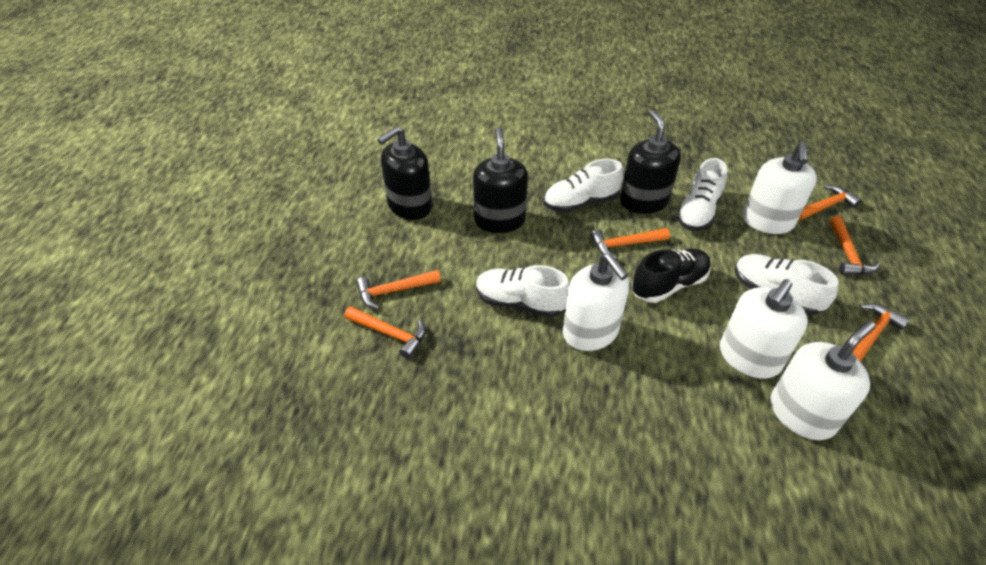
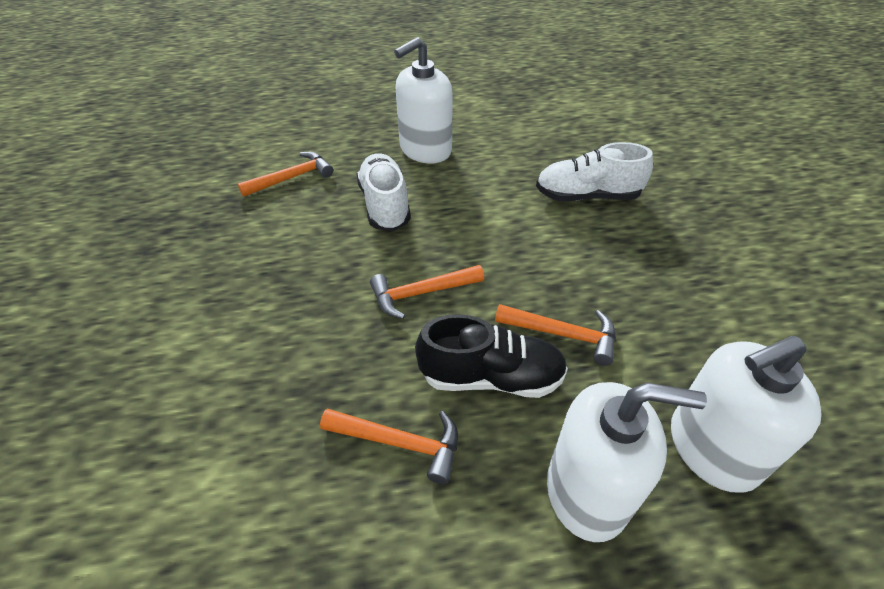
black soap dispenser: 3 -> 0
orange hammer: 6 -> 4
white shoe: 4 -> 2
white soap dispenser: 4 -> 3

